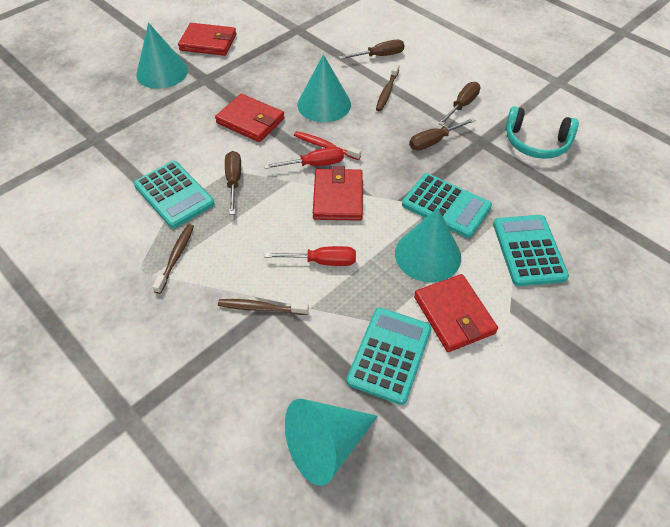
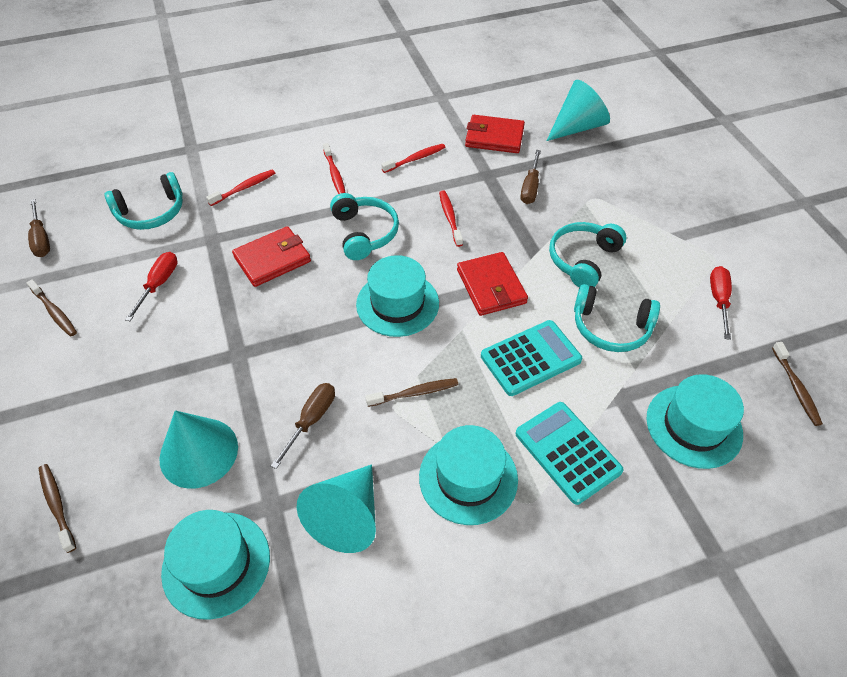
brown screwdriver: 4 -> 3
brown toothbrush: 3 -> 4
red toothbrush: 1 -> 4
red wallet: 4 -> 3
turquoise calculator: 4 -> 2
turquoise cone: 4 -> 3
turquoise hat: 0 -> 4
turquoise headphones: 1 -> 4

